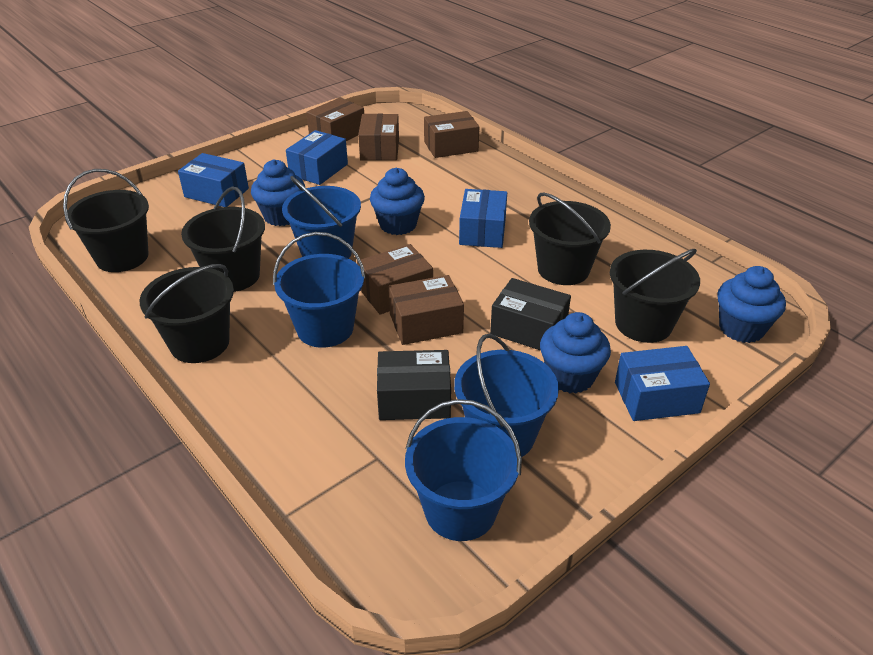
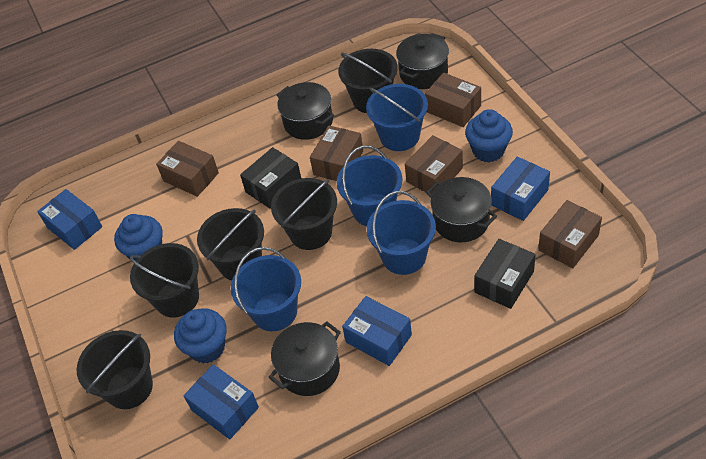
black pot: 0 -> 4
blue cupcake: 4 -> 3

